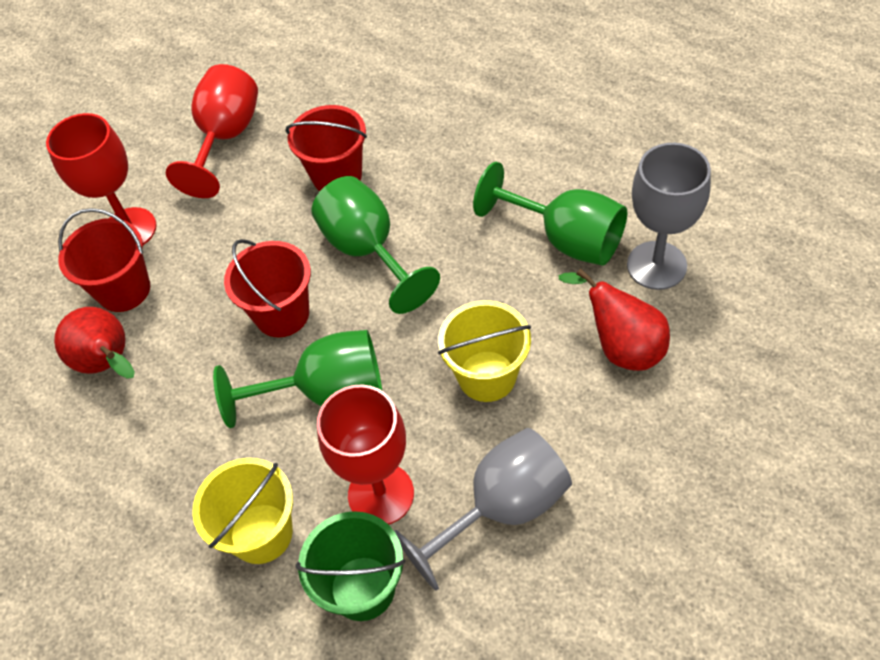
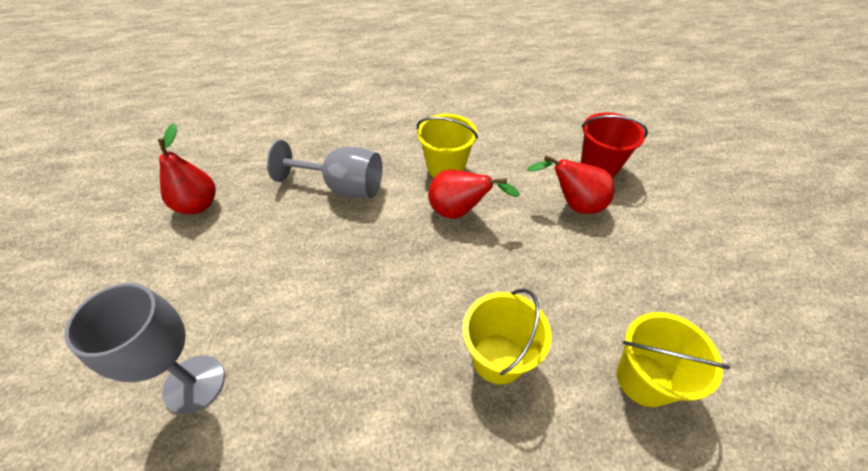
green bucket: 1 -> 0
green goblet: 3 -> 0
red bucket: 3 -> 1
red goblet: 3 -> 0
red pear: 2 -> 3
yellow bucket: 2 -> 3

